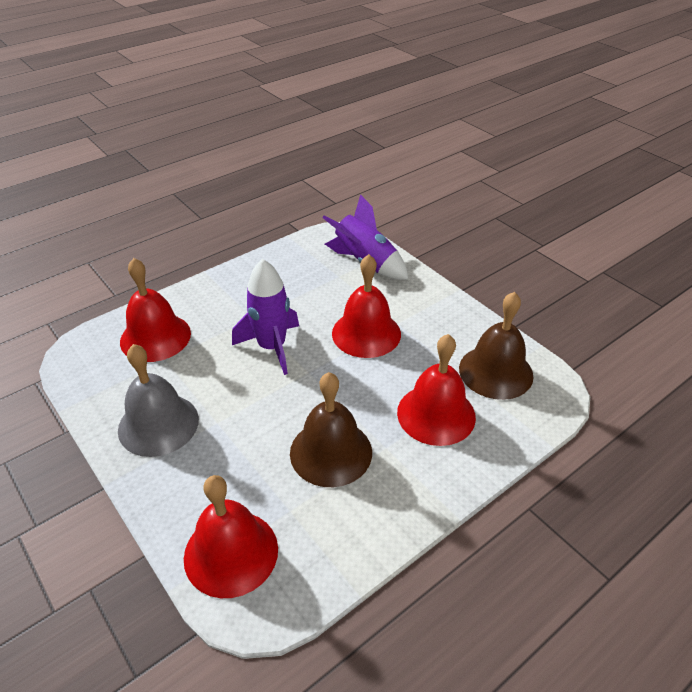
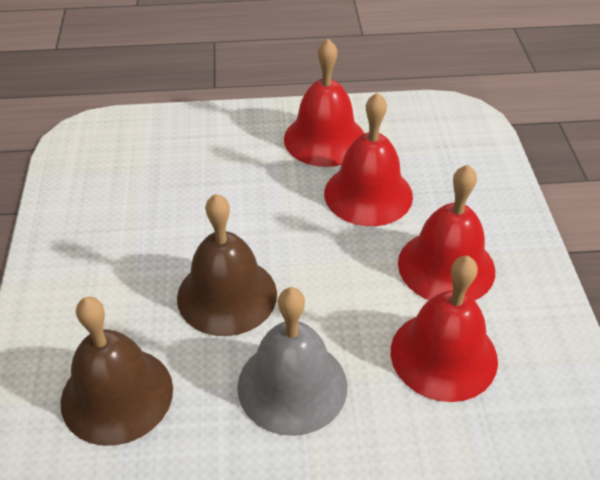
purple rocket: 2 -> 0

